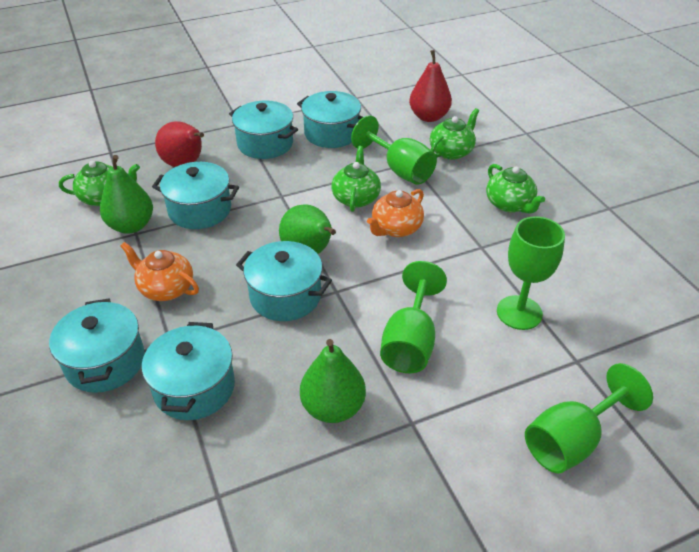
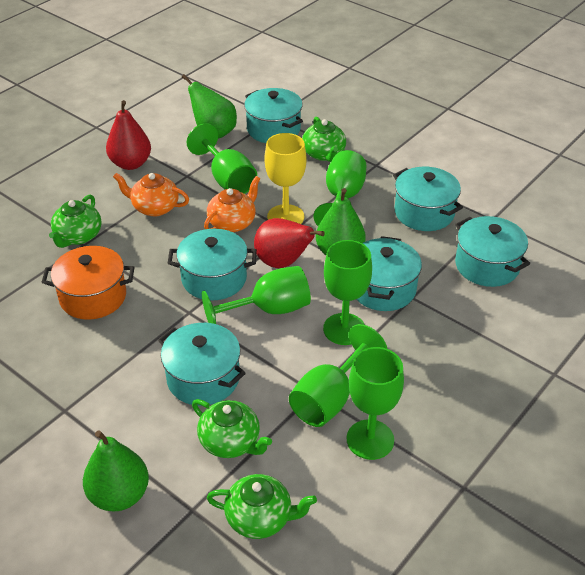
green goblet: 4 -> 6
orange pot: 0 -> 1
yellow goblet: 0 -> 1

